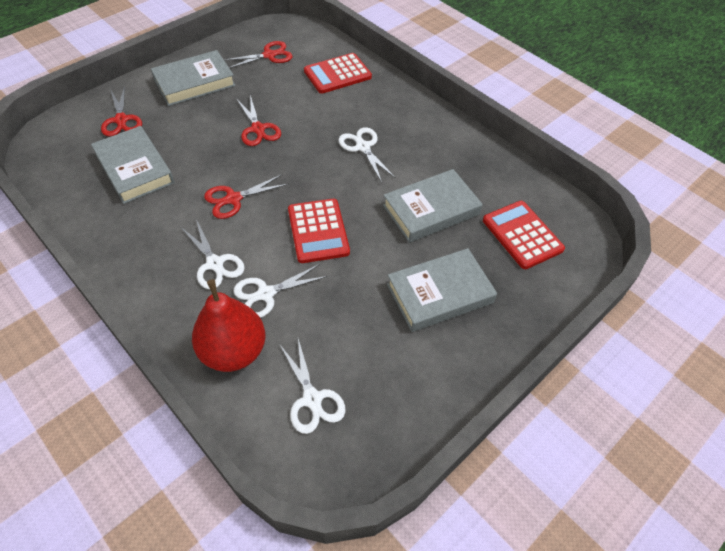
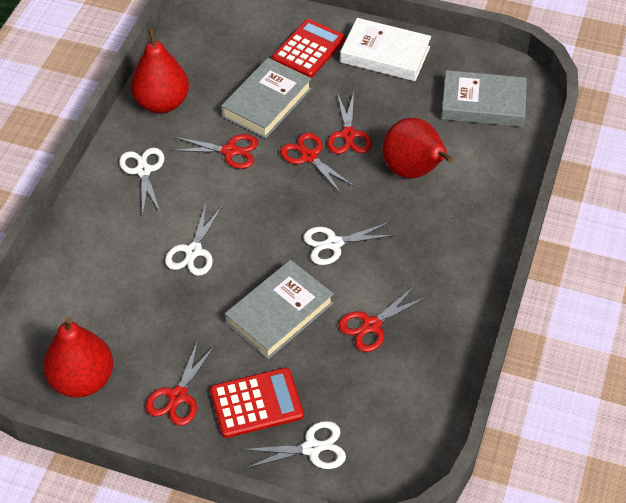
grey book: 4 -> 3
red calculator: 3 -> 2
red pear: 1 -> 3
red scissors: 4 -> 5
white book: 0 -> 1

